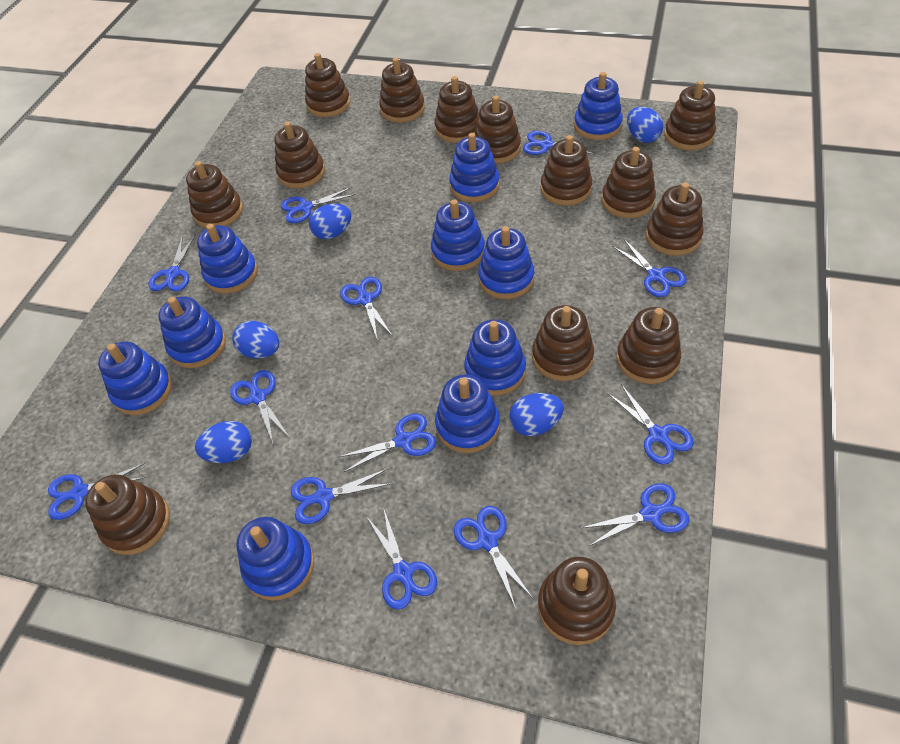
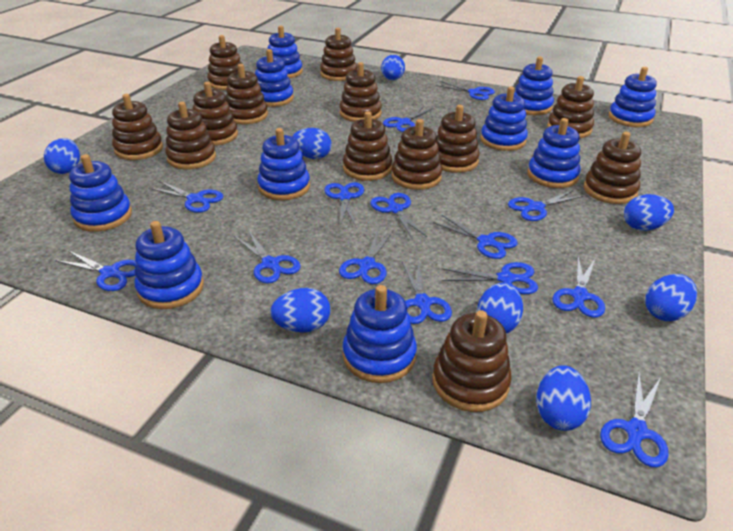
blue egg: 5 -> 8
blue scissors: 13 -> 14
brown stacking toy: 14 -> 13

